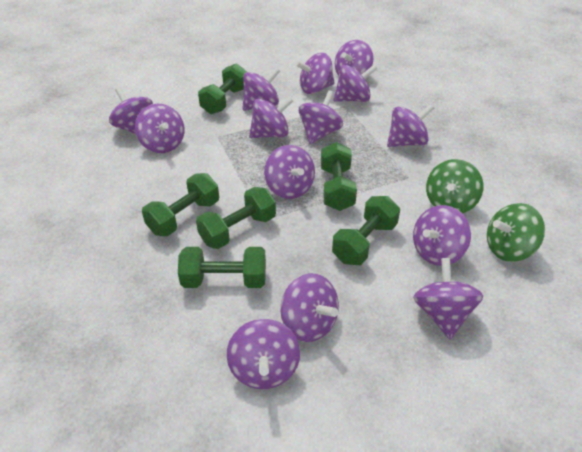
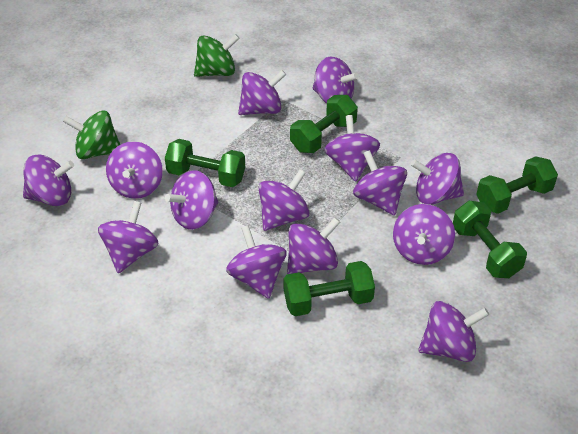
green dumbbell: 6 -> 5

